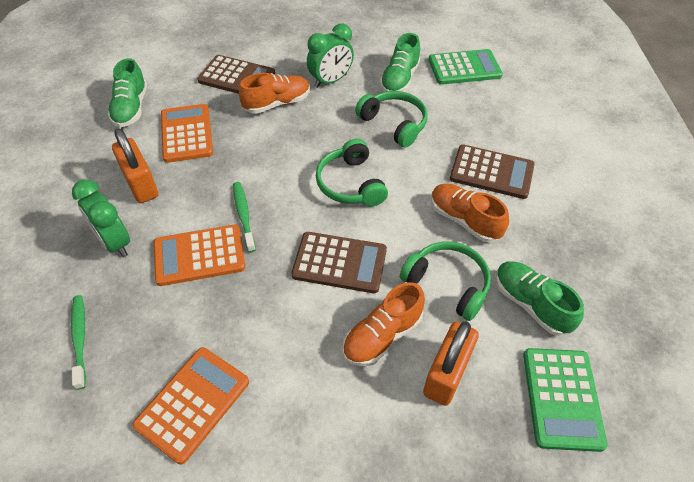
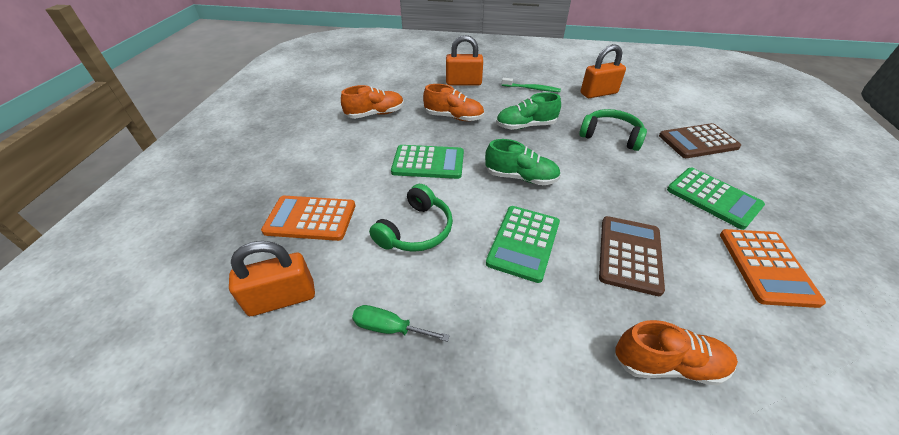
brown calculator: 3 -> 2
green calculator: 2 -> 3
green clock: 2 -> 0
green headphones: 3 -> 2
green screwdriver: 0 -> 1
green shoe: 3 -> 2
green toothbrush: 2 -> 1
orange calculator: 3 -> 2
orange padlock: 2 -> 3

